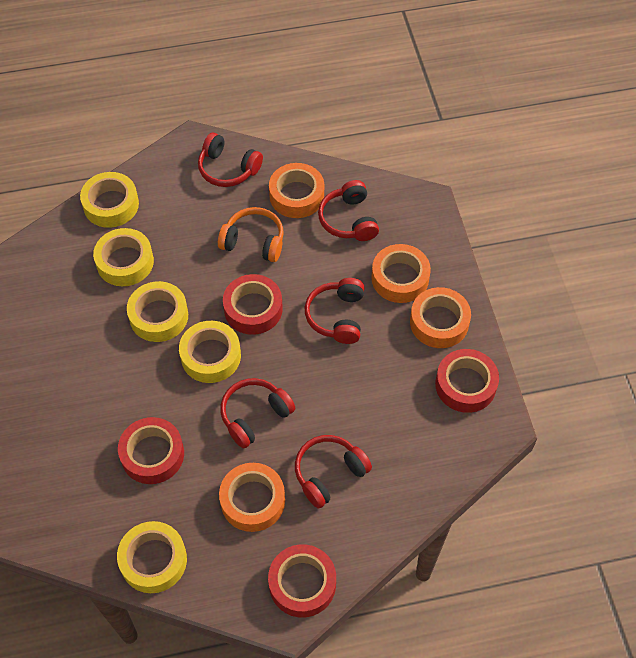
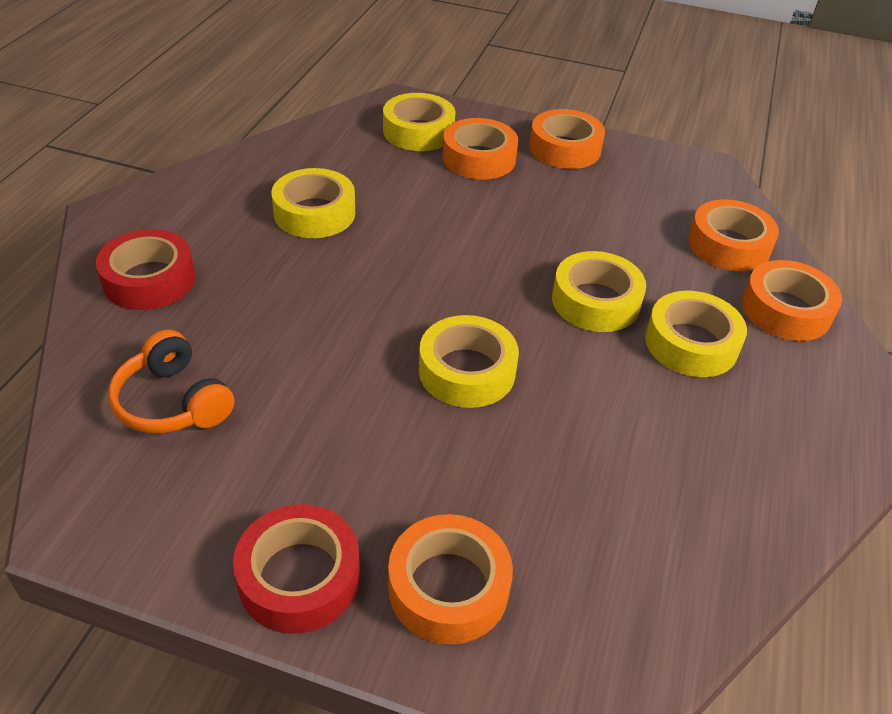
orange tape: 4 -> 5
red headphones: 5 -> 0
red tape: 4 -> 2

